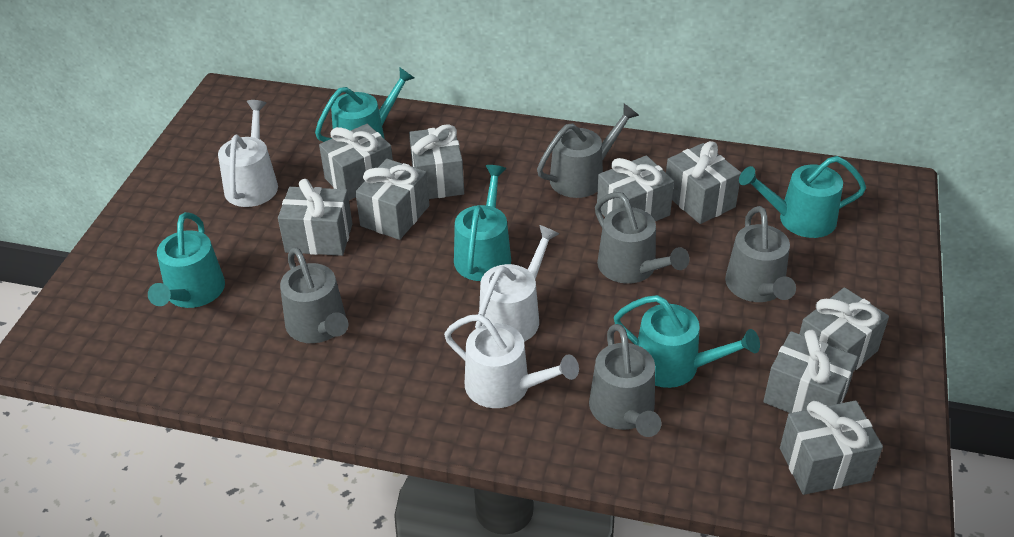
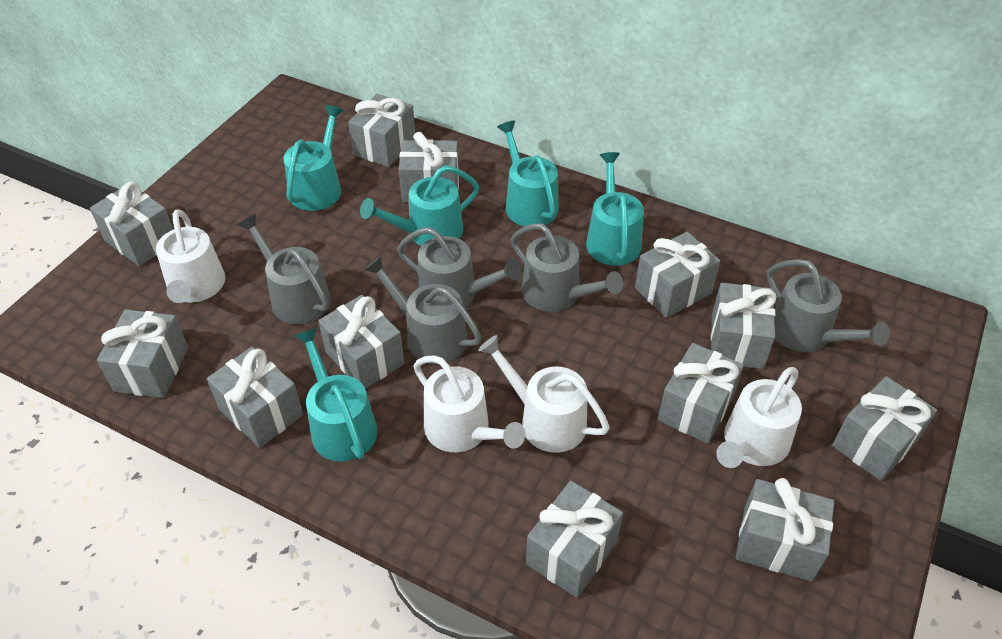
grey gift: 9 -> 12
white watering can: 3 -> 4

